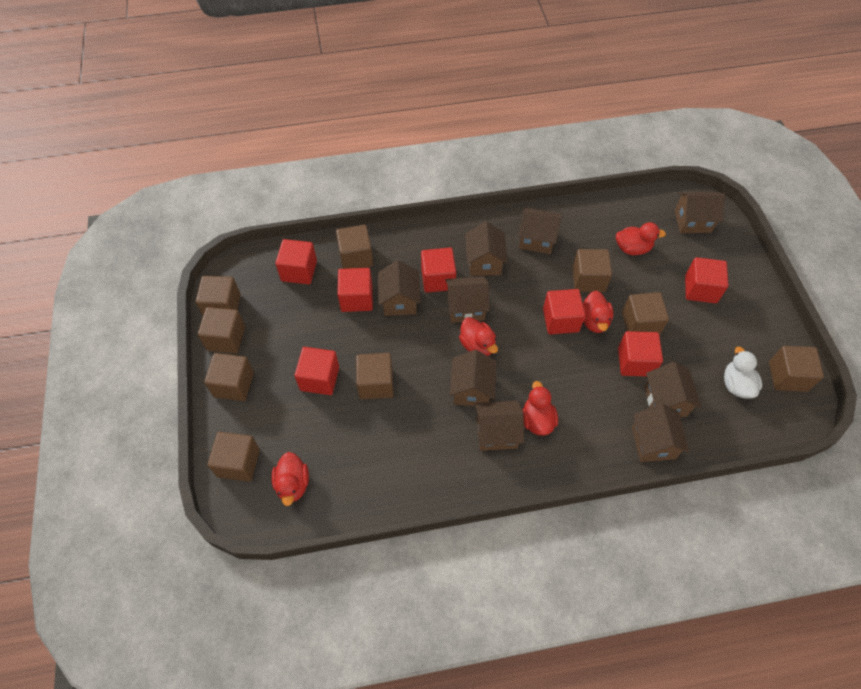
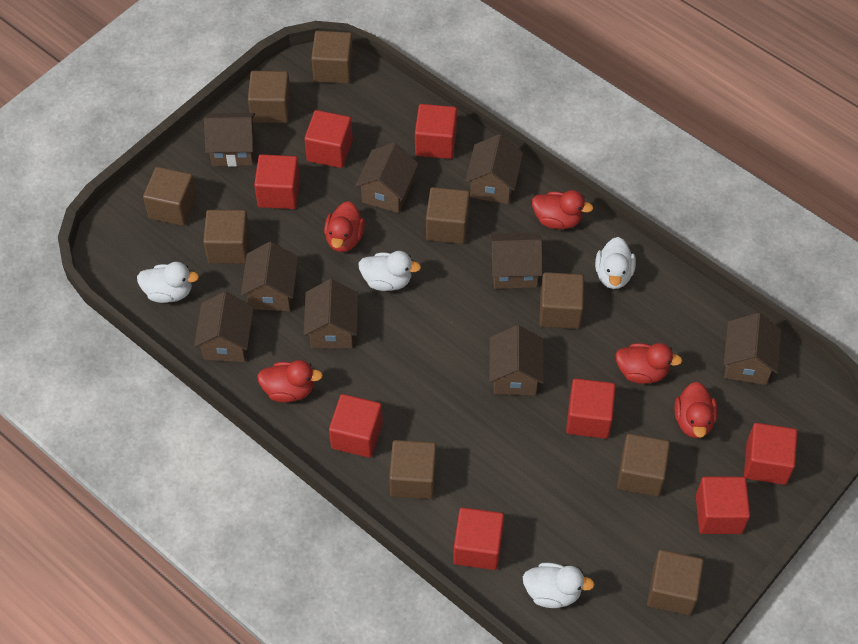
red cube: 7 -> 8
white duck: 1 -> 4

